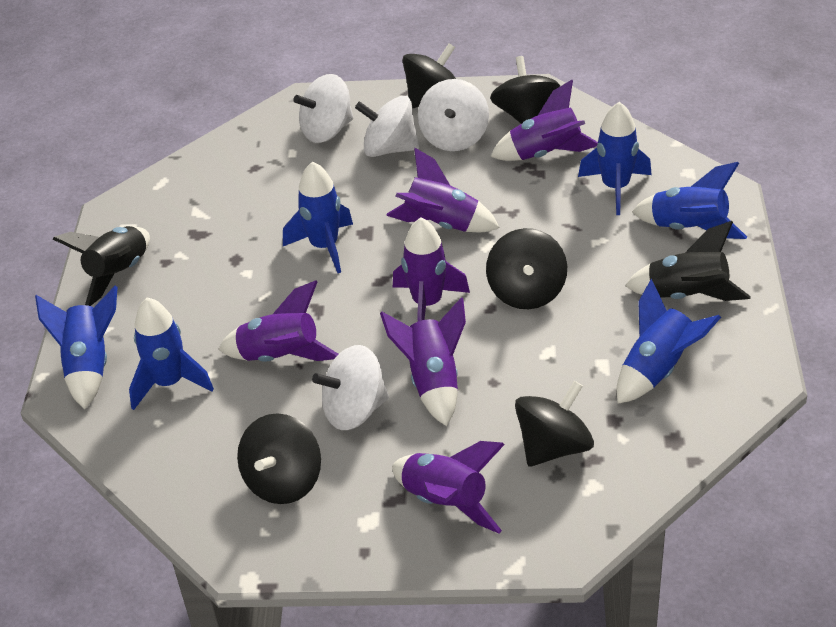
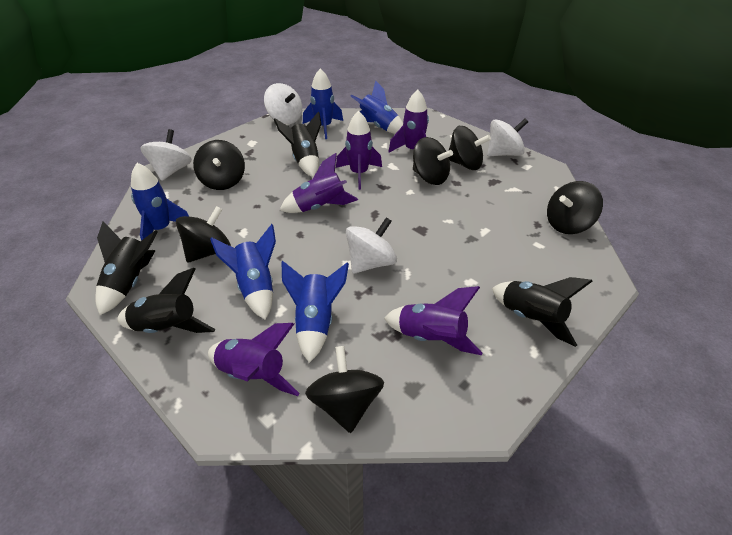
black rocket: 2 -> 4
black spinning top: 5 -> 6
blue rocket: 6 -> 5
purple rocket: 6 -> 5

